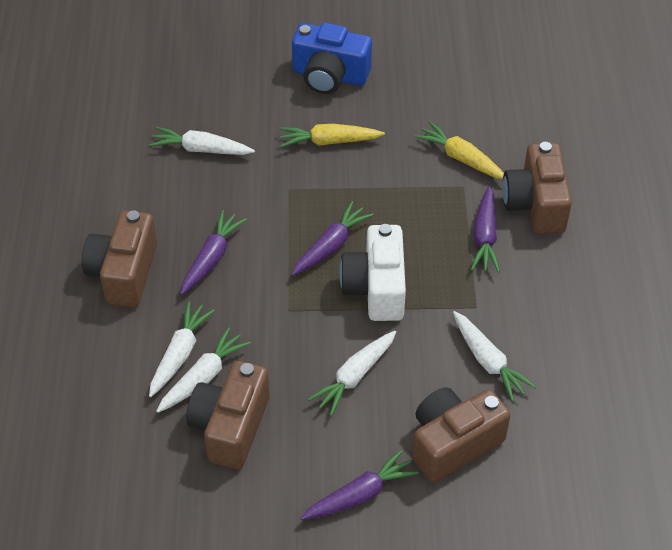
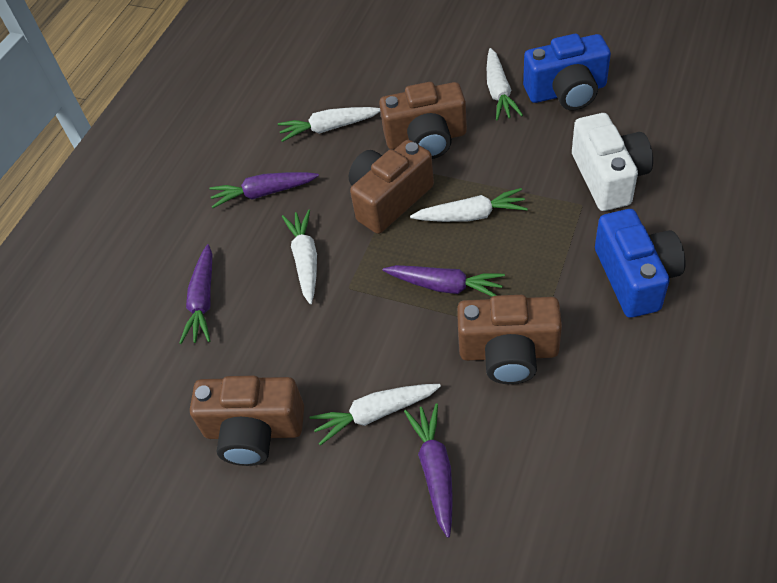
blue camera: 1 -> 2
yellow carrot: 2 -> 0

